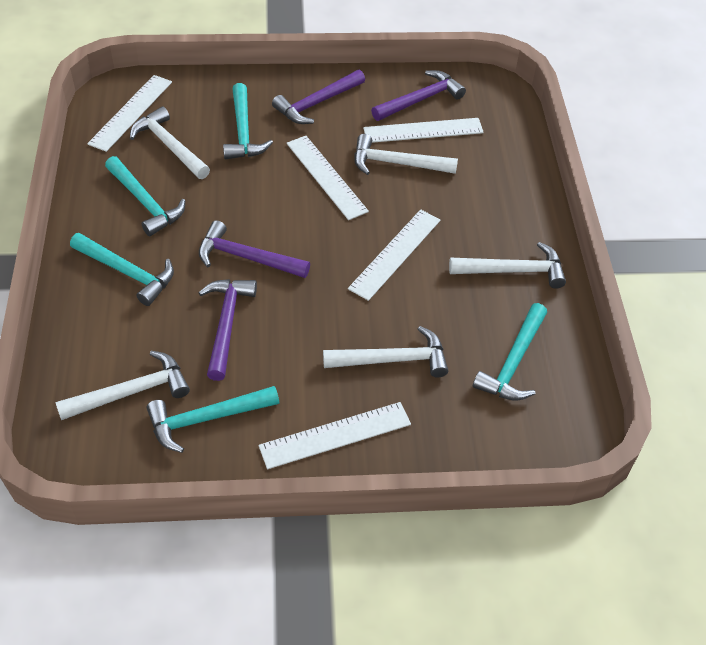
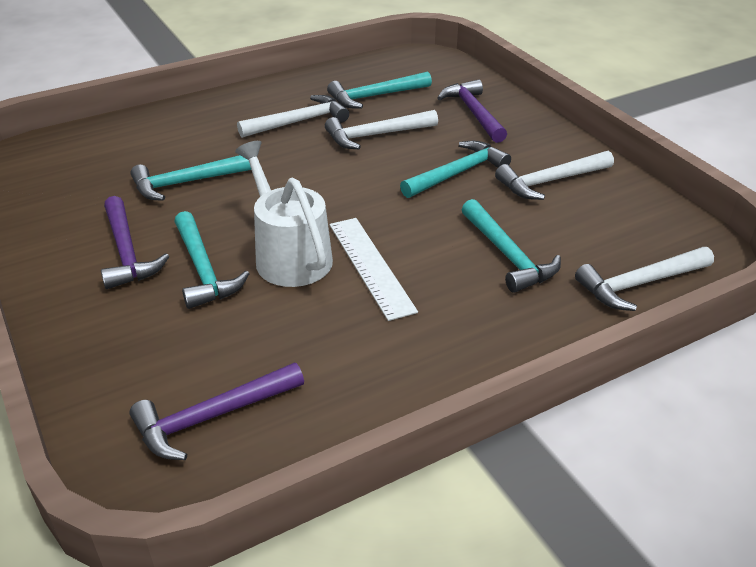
purple hammer: 4 -> 3
white hammer: 5 -> 4
white ruler: 5 -> 1
white watering can: 0 -> 1

